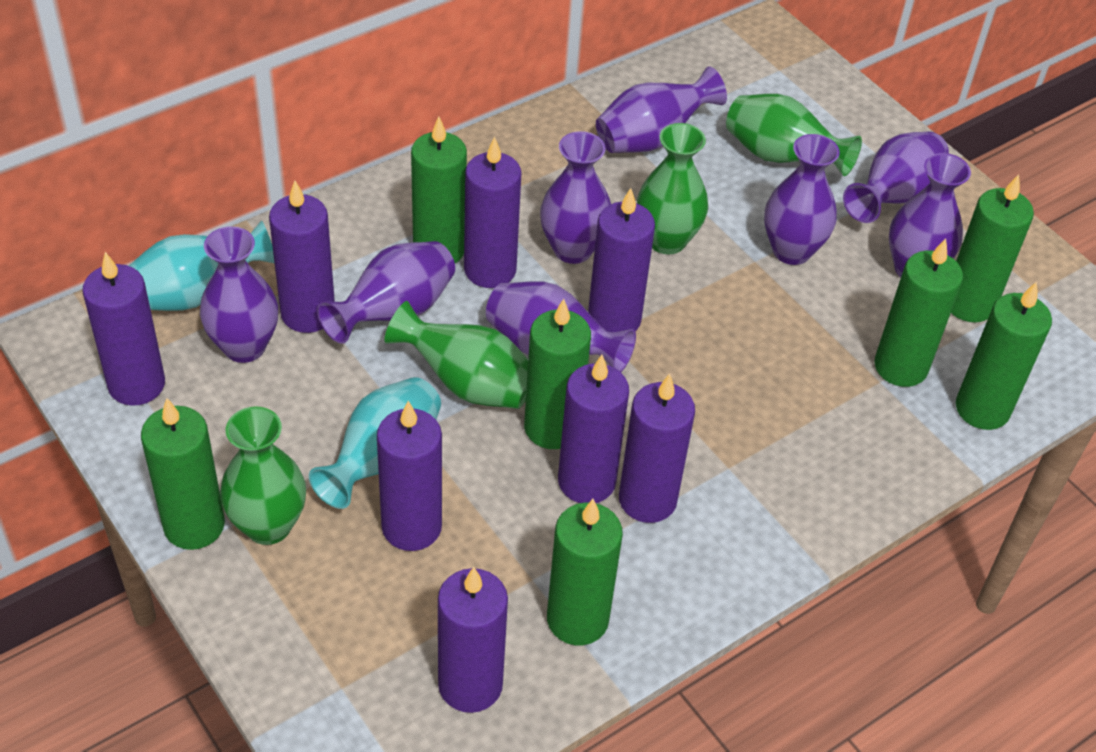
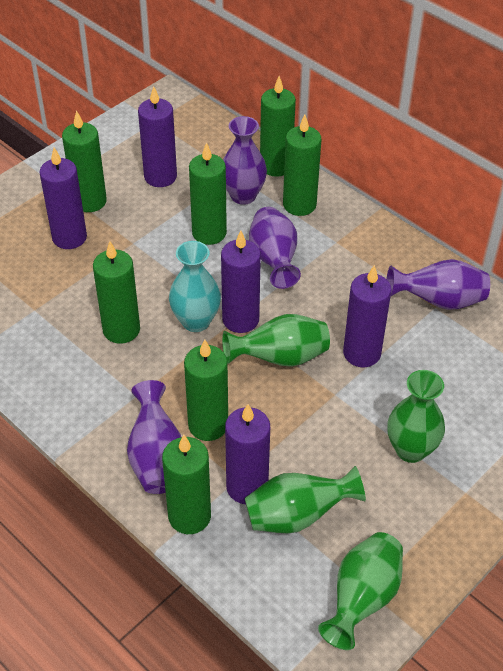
purple candle: 8 -> 5
purple vase: 8 -> 4
turquoise vase: 2 -> 1

